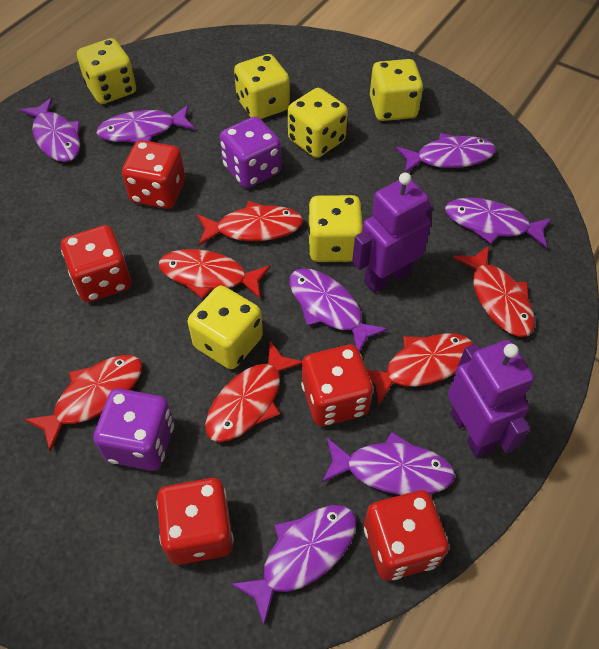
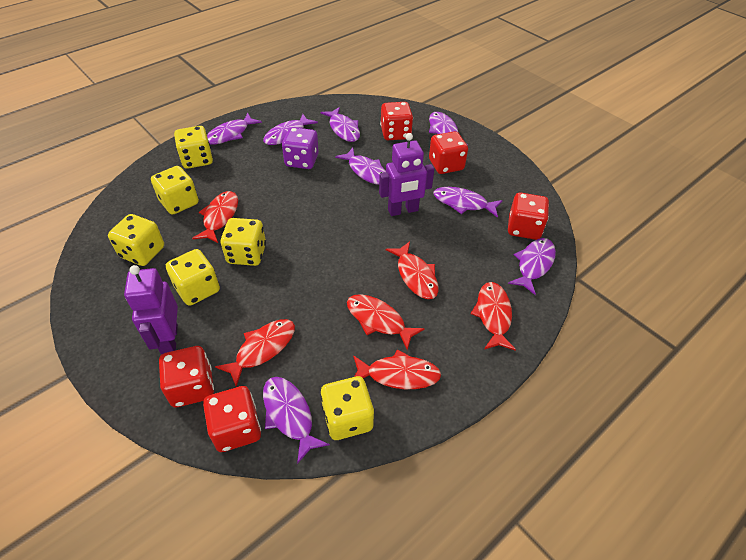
purple dice: 2 -> 1
purple fish: 7 -> 8

